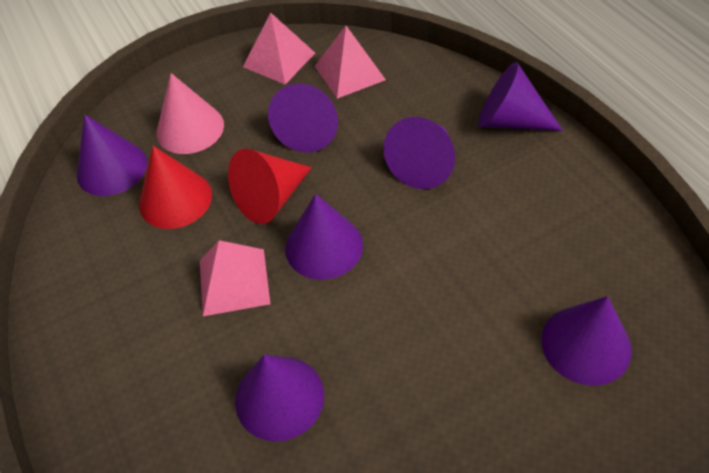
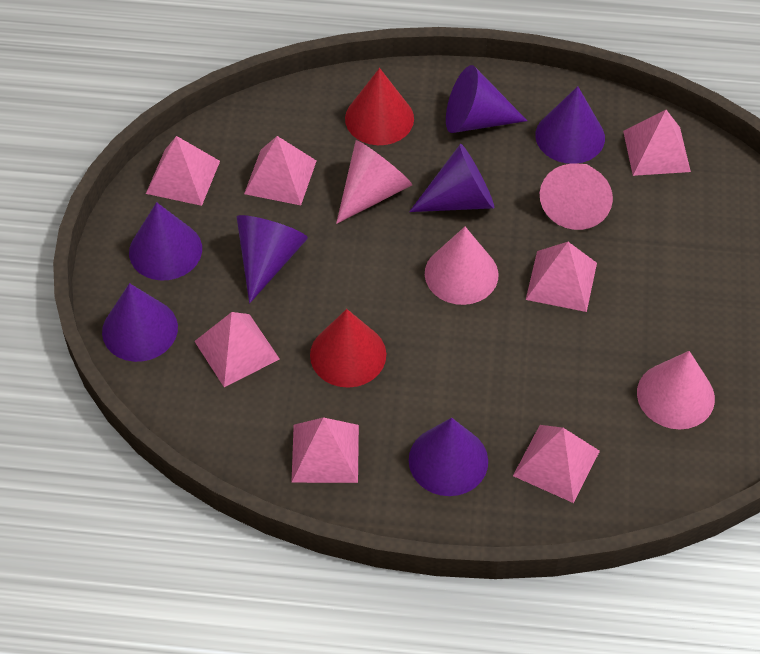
pink cone: 1 -> 4
pink pyramid: 3 -> 7

